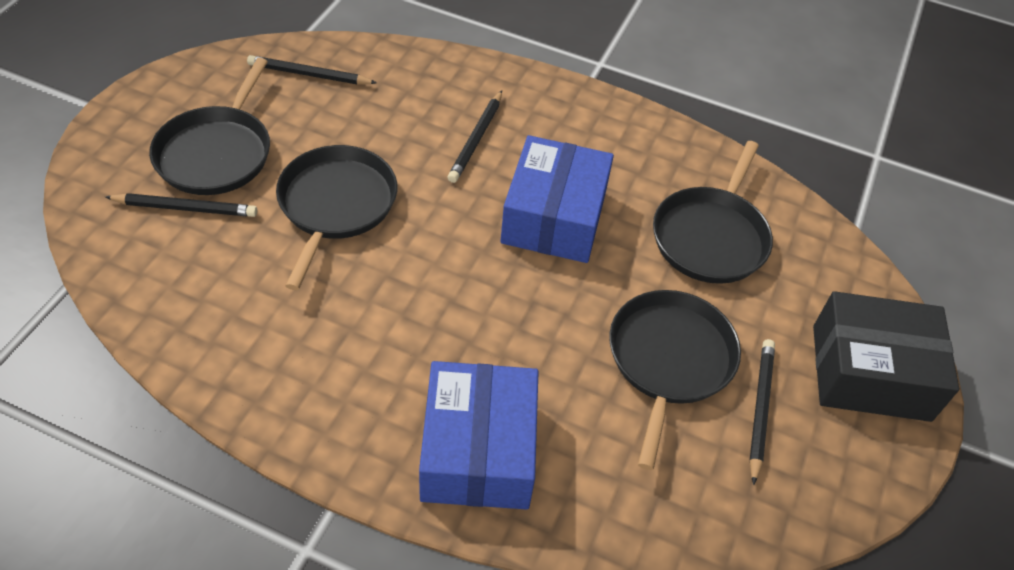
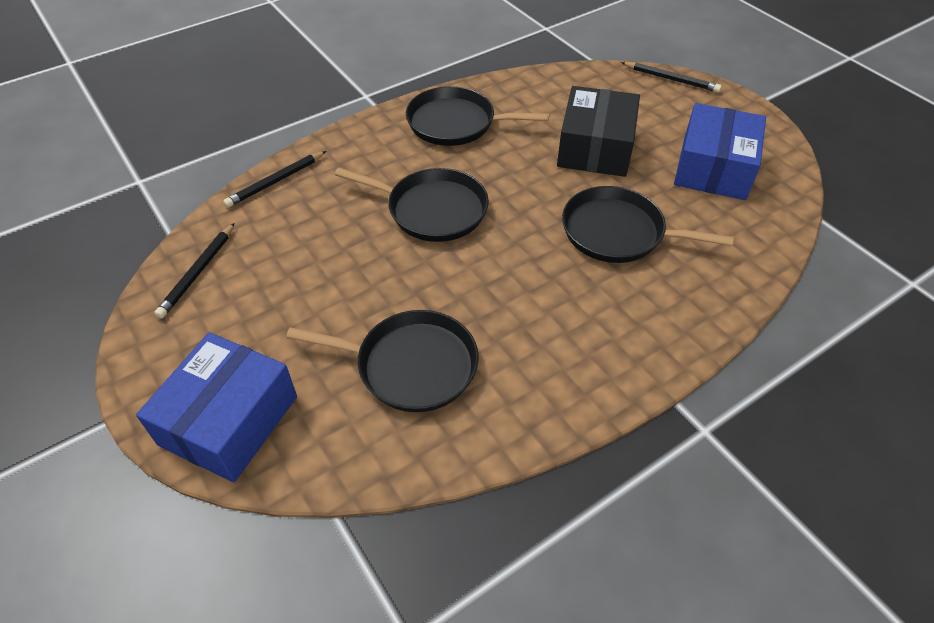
black pencil: 4 -> 3

